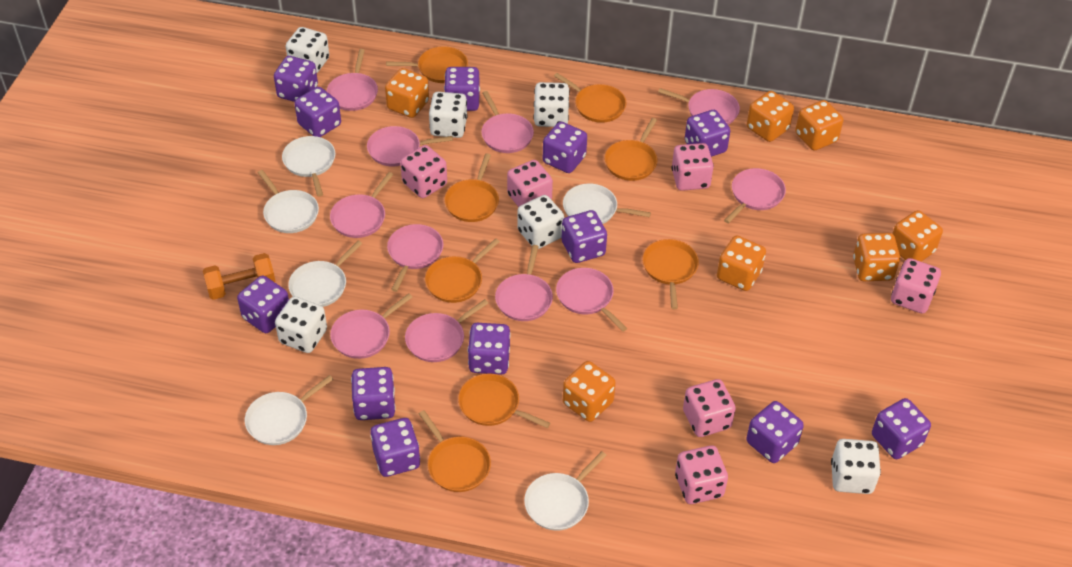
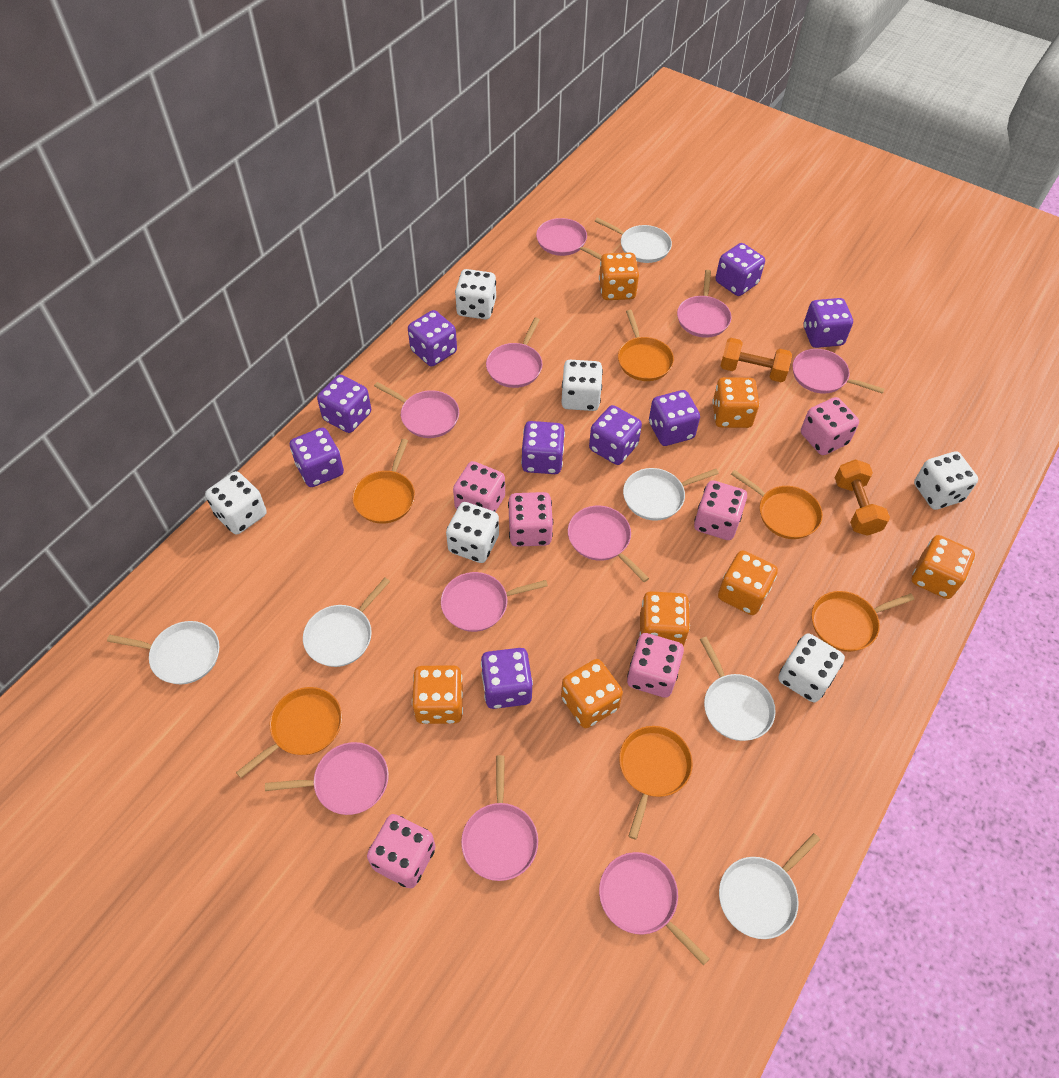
orange dumbbell: 1 -> 2
orange pan: 8 -> 6
pink pan: 11 -> 10
purple dice: 12 -> 9

